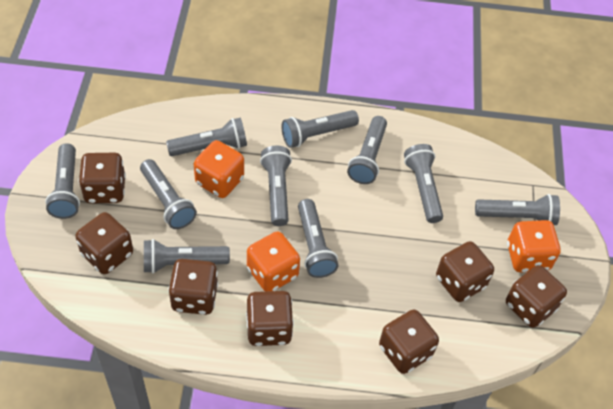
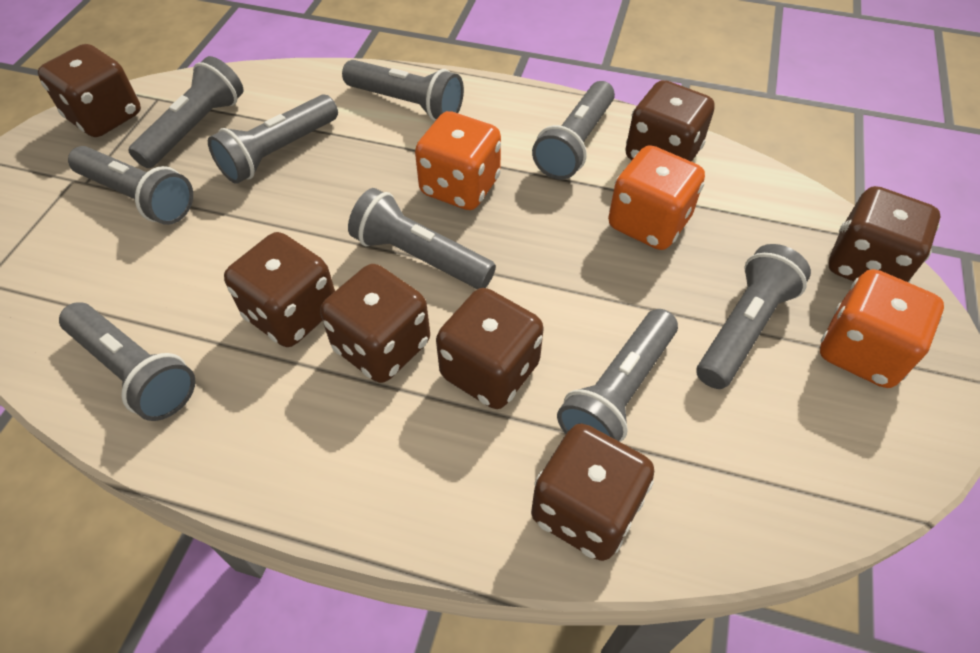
grey flashlight: 10 -> 9

